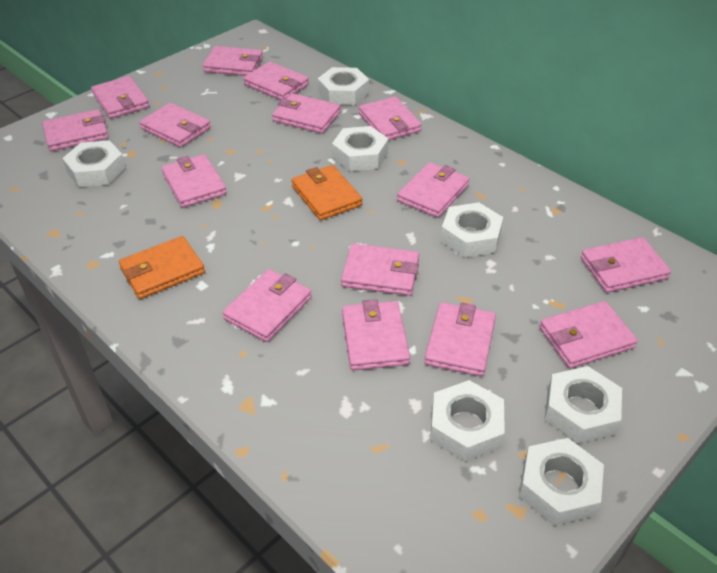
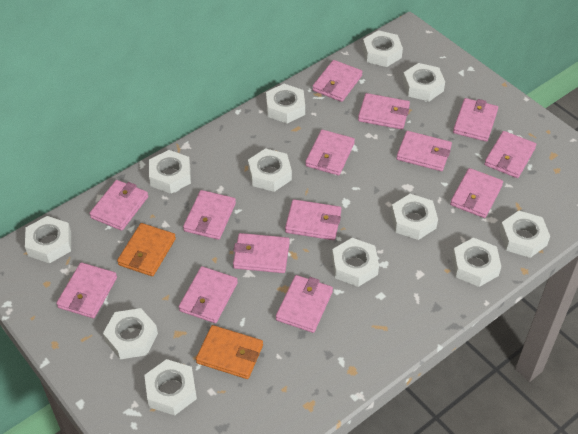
pink wallet: 15 -> 14
white nut: 7 -> 12

